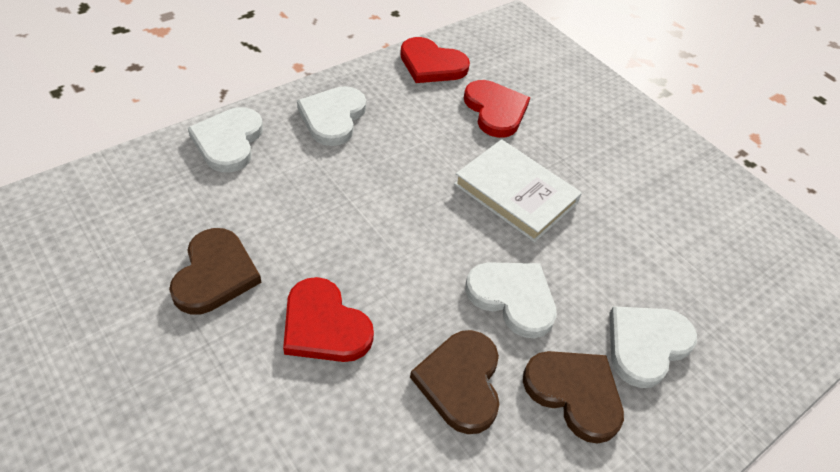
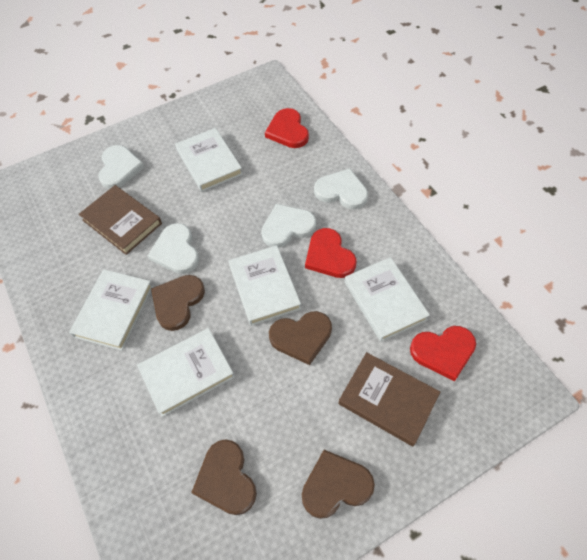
brown book: 0 -> 2
brown heart: 3 -> 4
white book: 1 -> 5

